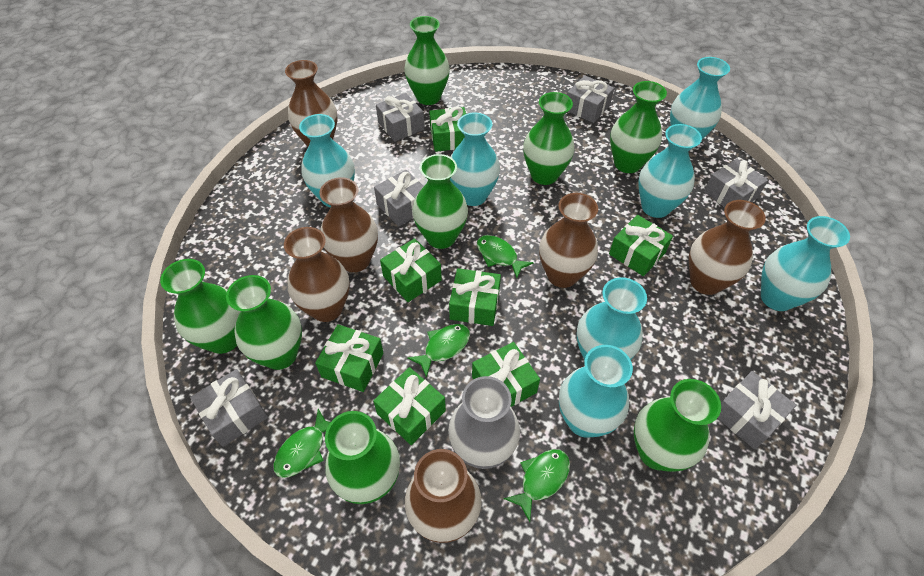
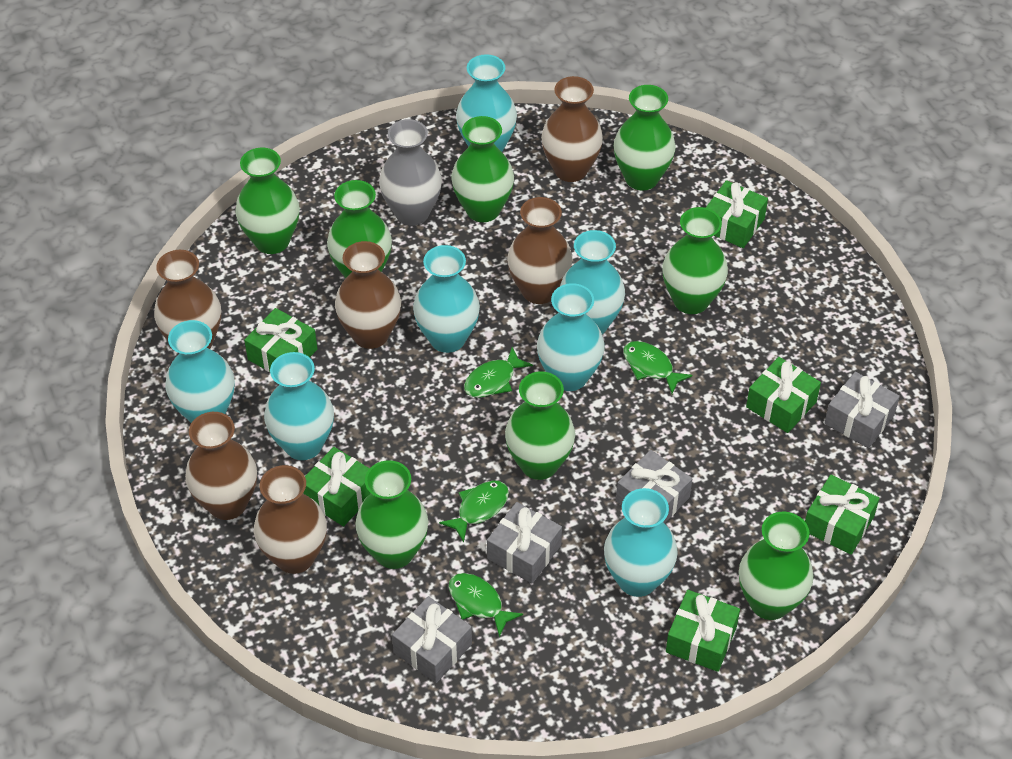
green gift: 7 -> 6
grey gift: 6 -> 4

